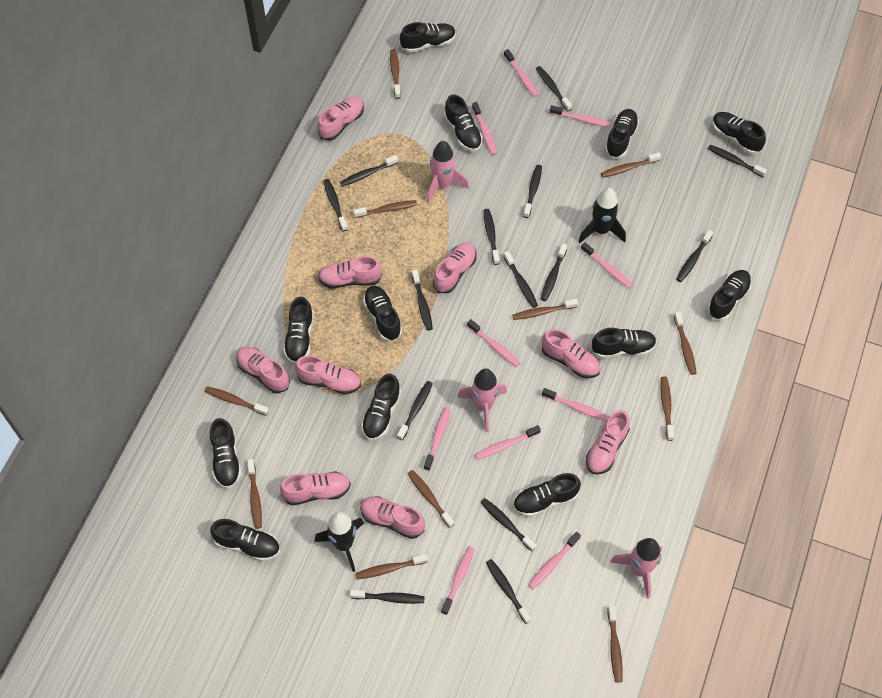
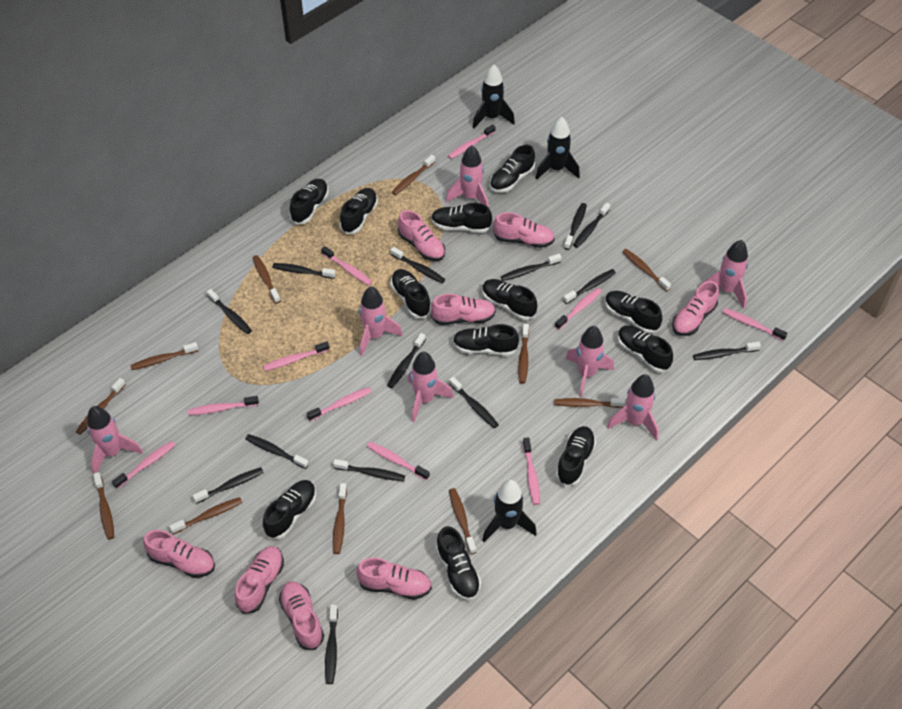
black rocket: 2 -> 3
pink rocket: 3 -> 7
pink shoe: 9 -> 8

